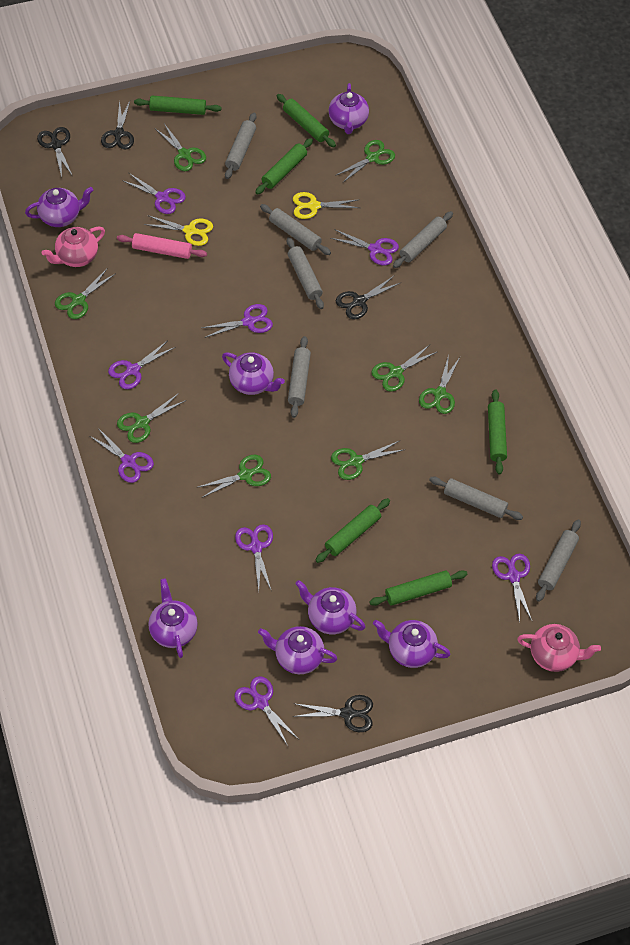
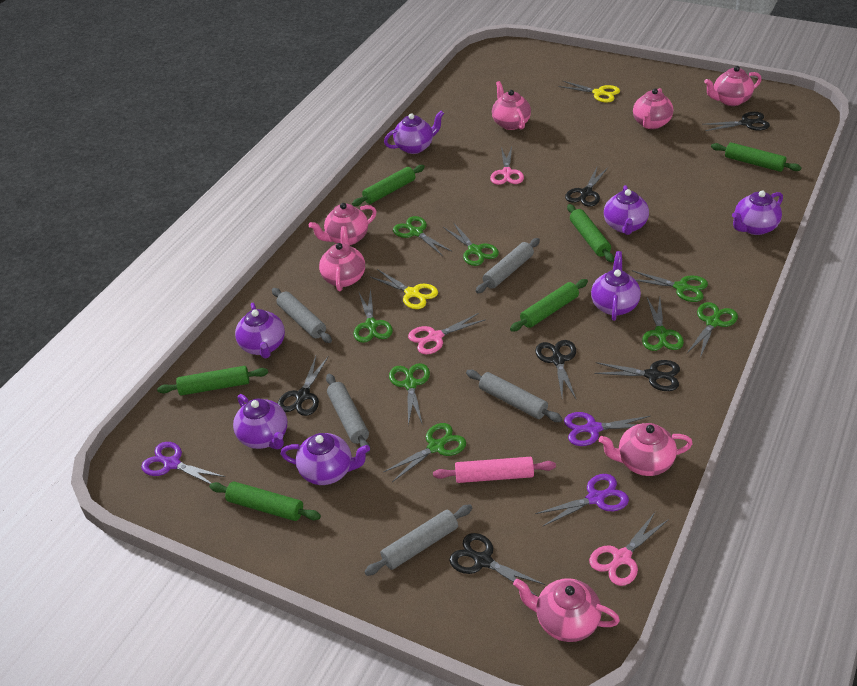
black scissors: 4 -> 6
grey rolling pin: 7 -> 5
pink scissors: 0 -> 3
pink teapot: 2 -> 7
purple scissors: 8 -> 3

